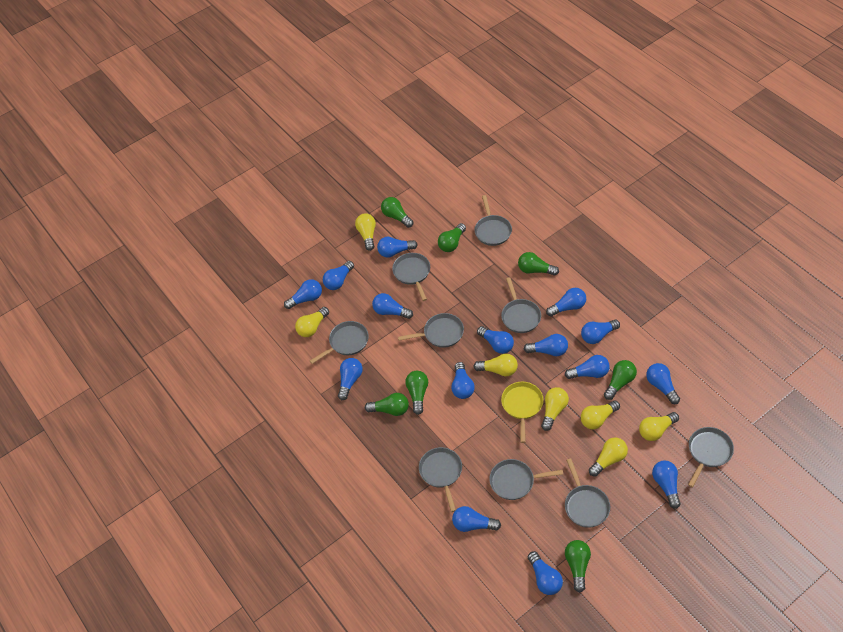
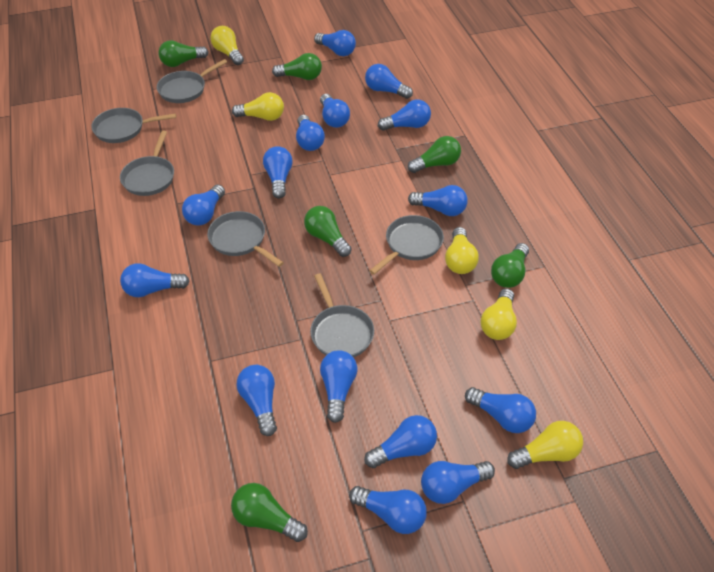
green light bulb: 7 -> 6
grey pan: 9 -> 6
yellow light bulb: 7 -> 5
yellow pan: 1 -> 0

